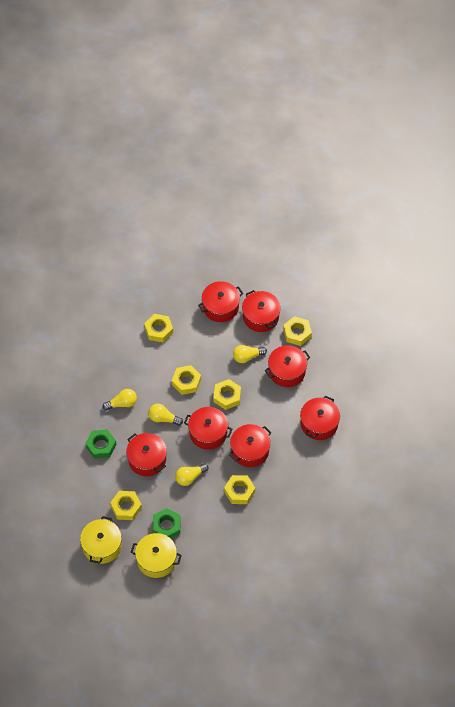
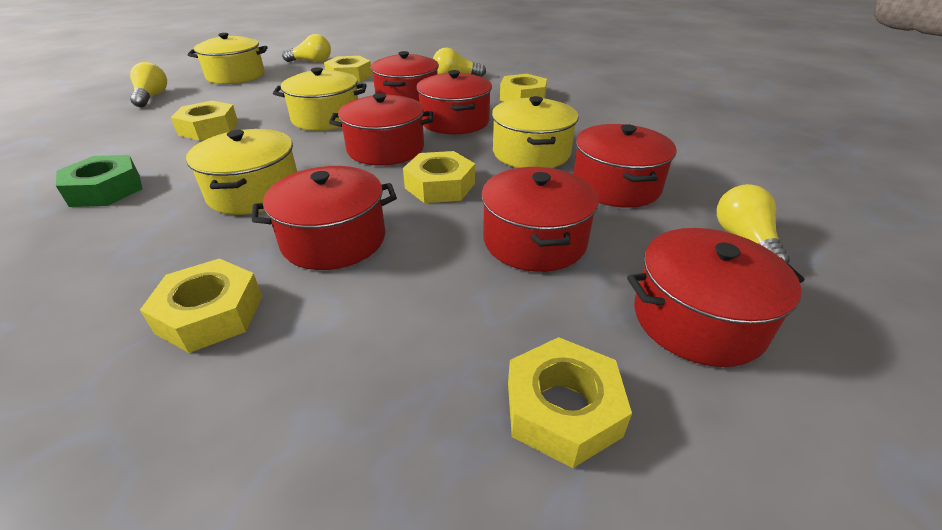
green nut: 2 -> 1
yellow pot: 2 -> 4

